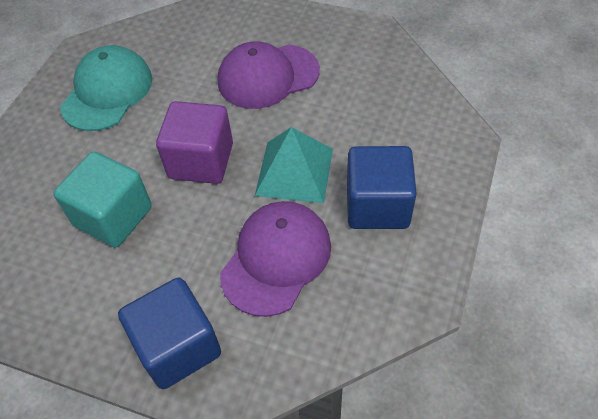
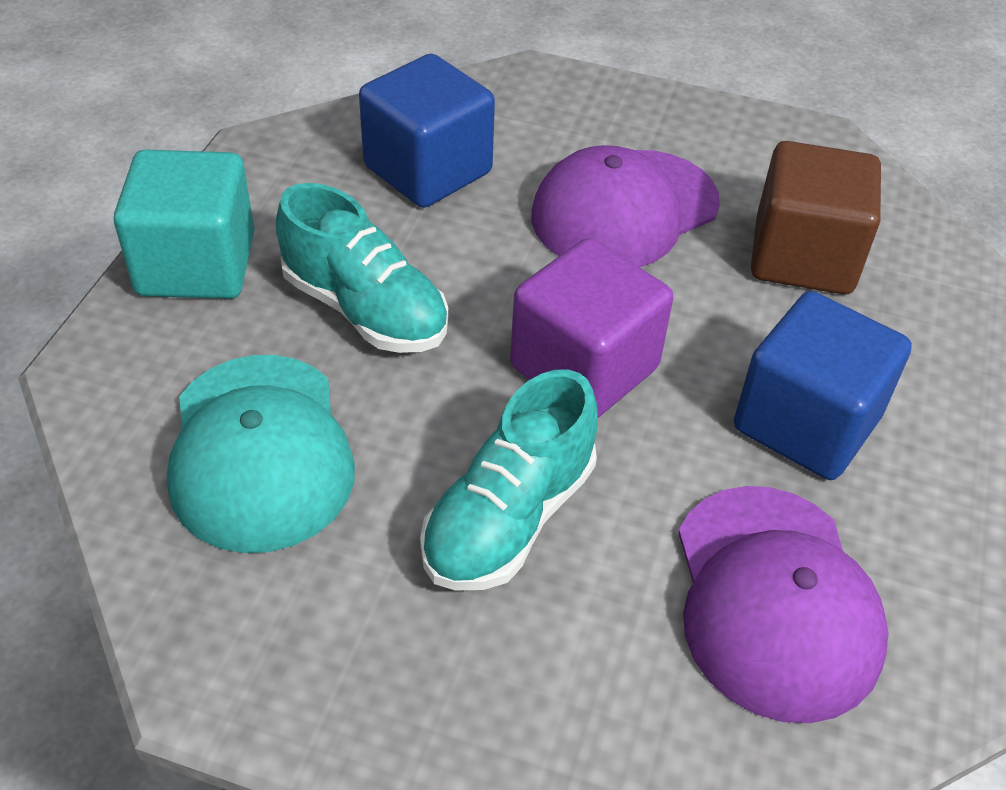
brown cube: 0 -> 1
turquoise pyramid: 1 -> 0
turquoise shoe: 0 -> 2

